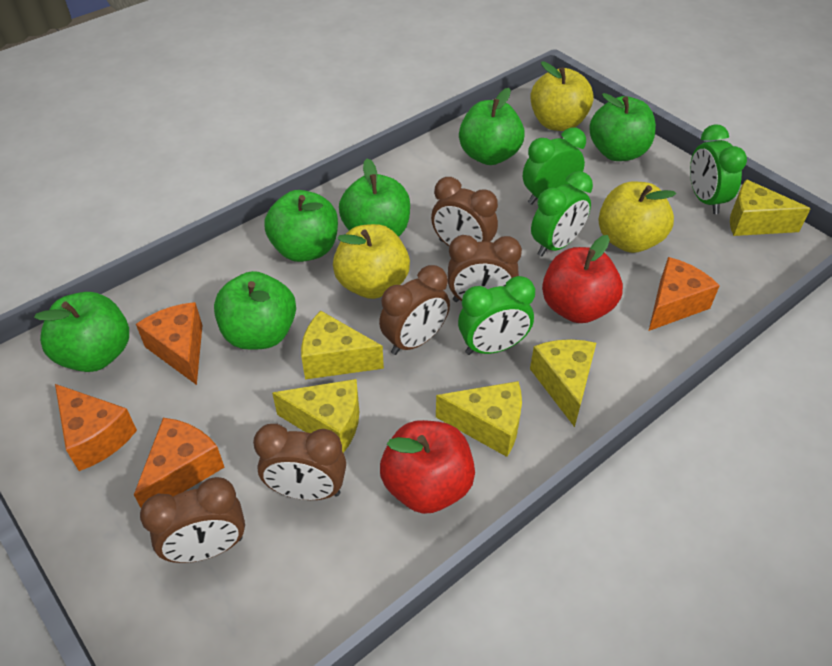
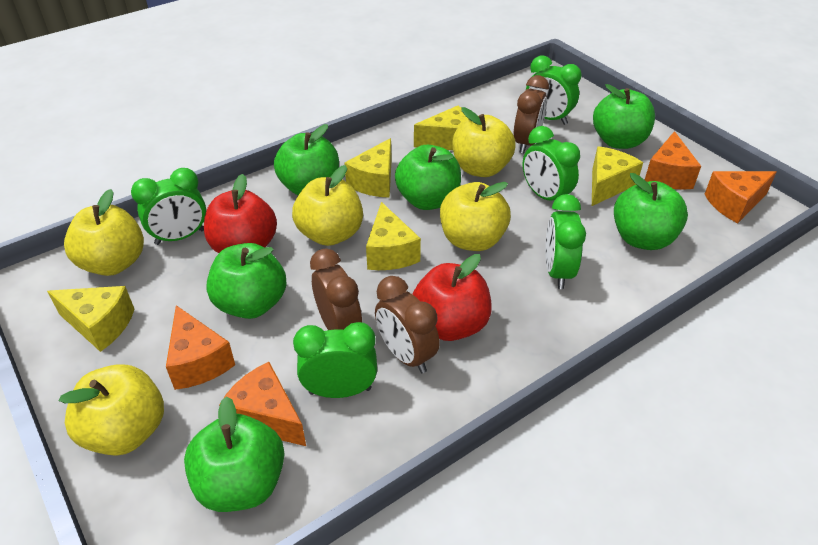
brown clock: 5 -> 3
green clock: 4 -> 5
yellow apple: 3 -> 5

